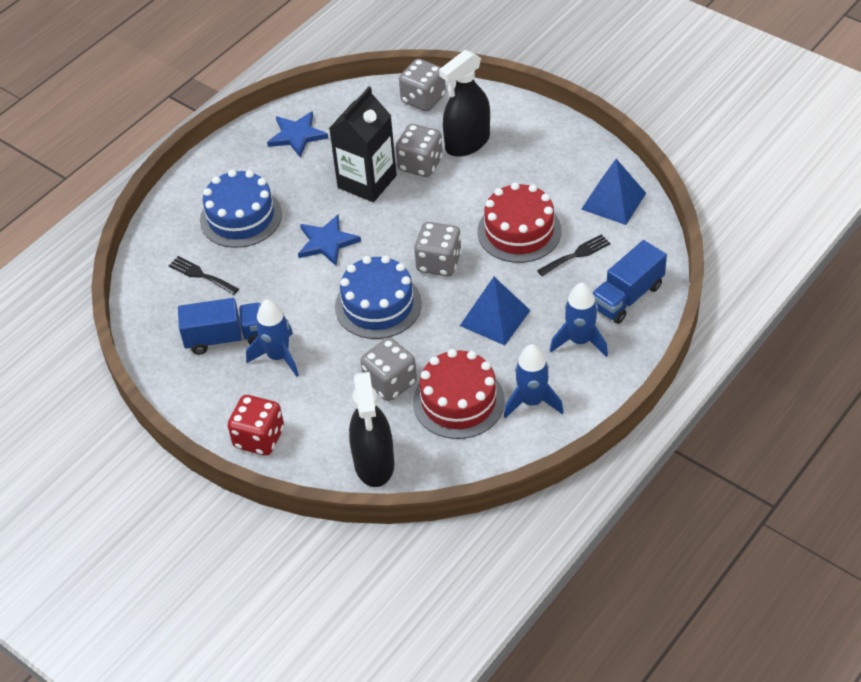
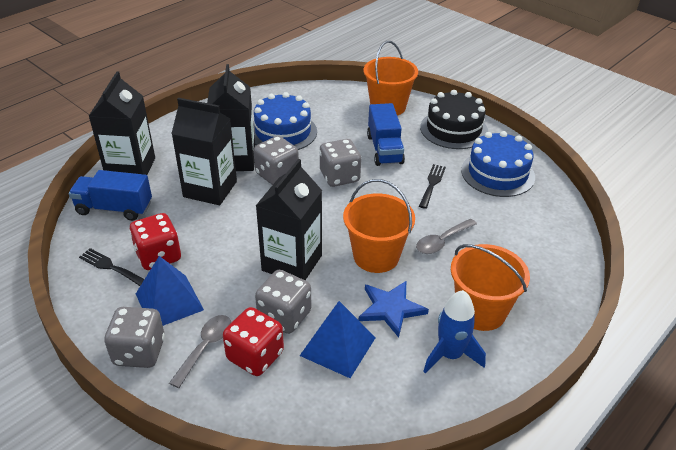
black cake: 0 -> 1
black carton: 1 -> 4
black spray bottle: 2 -> 0
blue rocket: 3 -> 1
blue star: 2 -> 1
grey spoon: 0 -> 2
orange bucket: 0 -> 3
red cake: 2 -> 0
red dice: 1 -> 2

